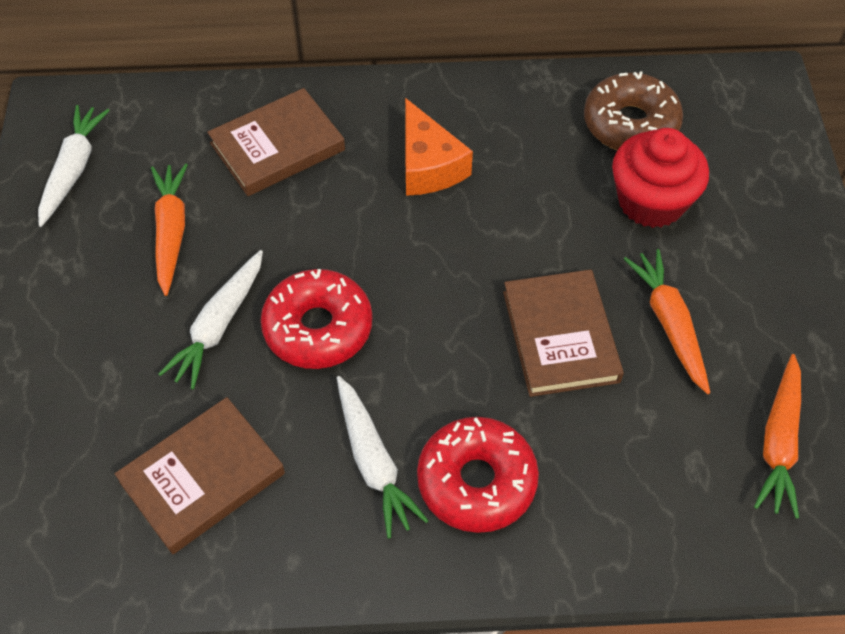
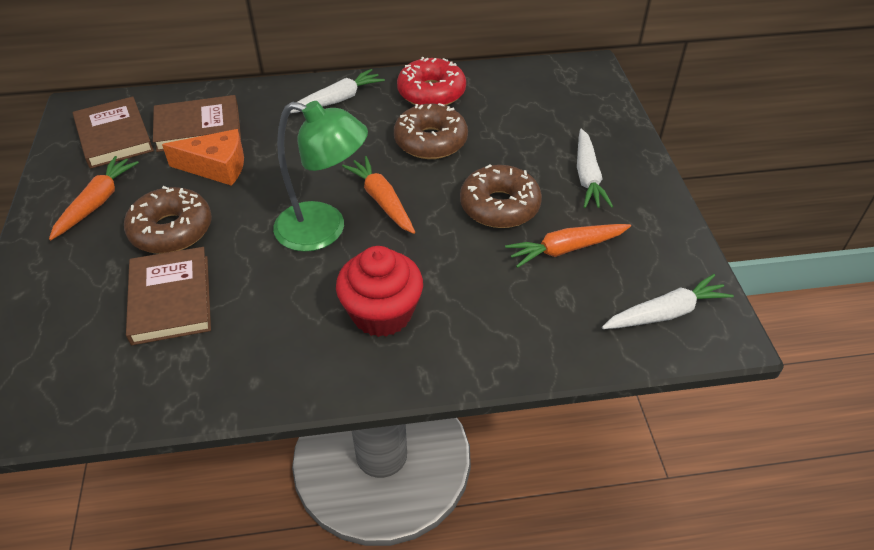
brown donut: 1 -> 3
green lamp: 0 -> 1
red donut: 2 -> 1

